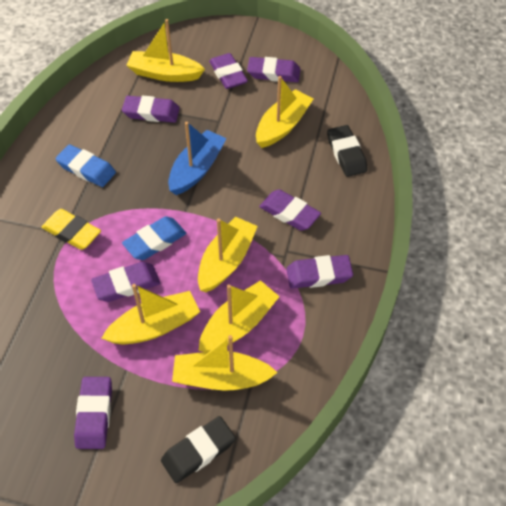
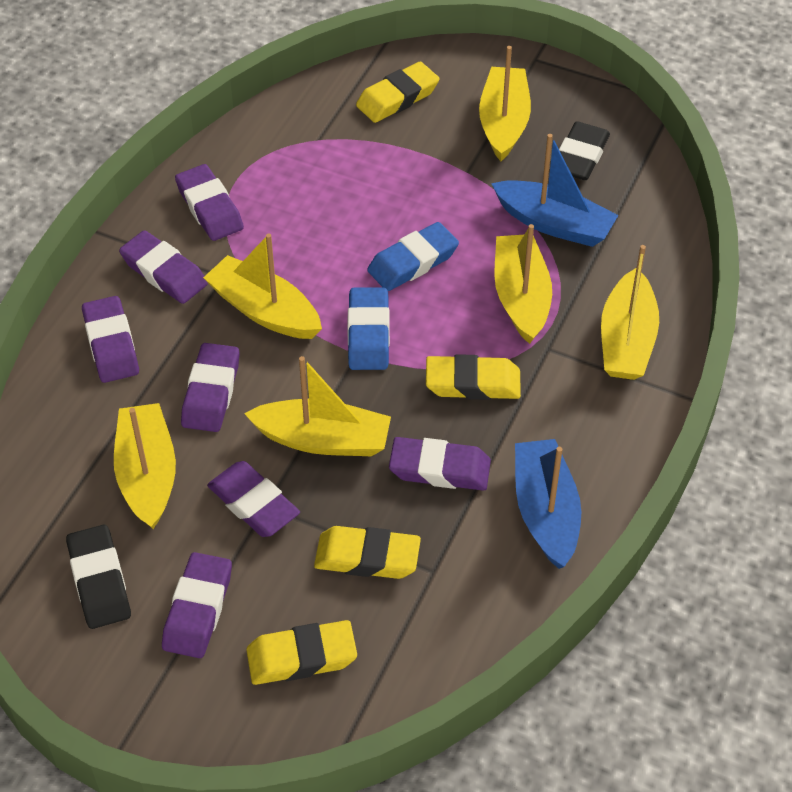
blue boat: 1 -> 2
yellow eraser: 1 -> 4

